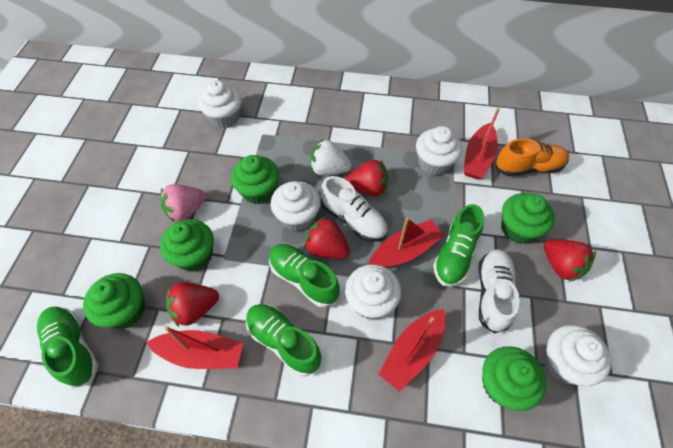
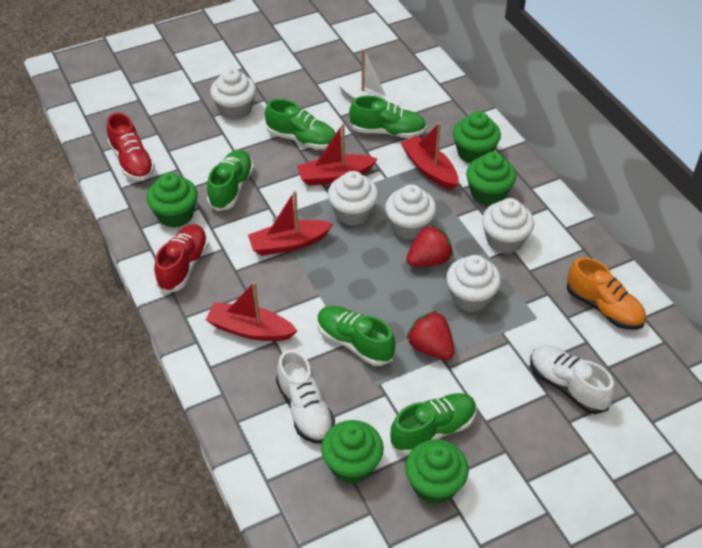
green shoe: 4 -> 5
pink strawberry: 1 -> 0
red shoe: 0 -> 2
red strawberry: 4 -> 2
white boat: 0 -> 1
white strawberry: 1 -> 0

